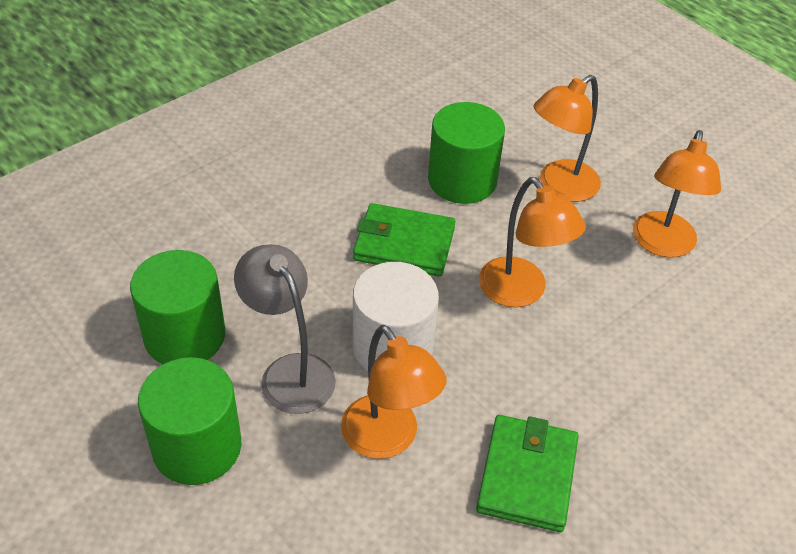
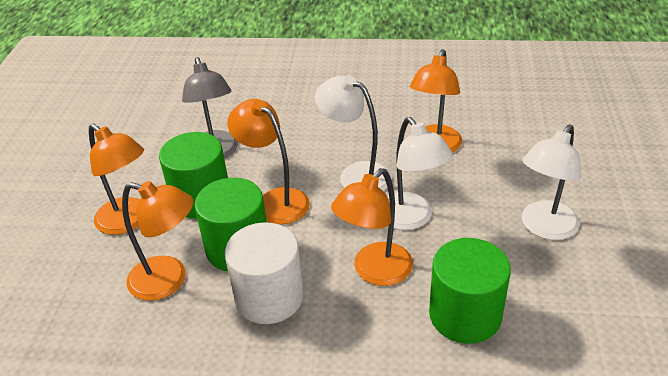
green wallet: 2 -> 0
orange lamp: 4 -> 5
white lamp: 0 -> 3

